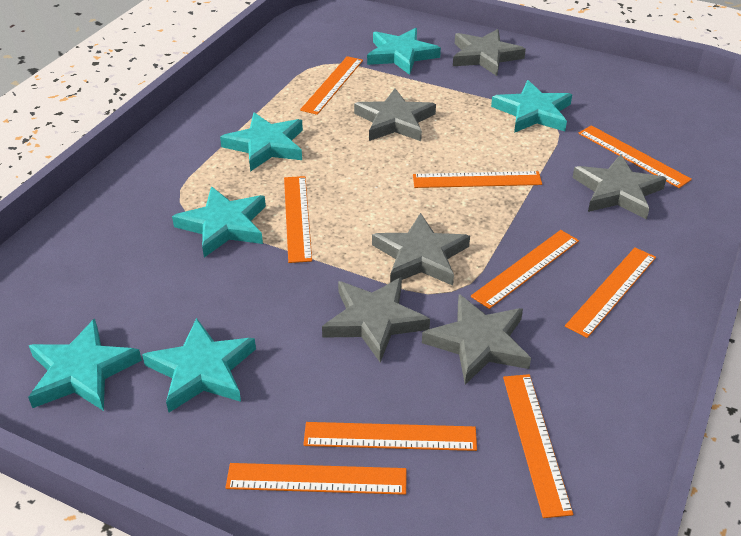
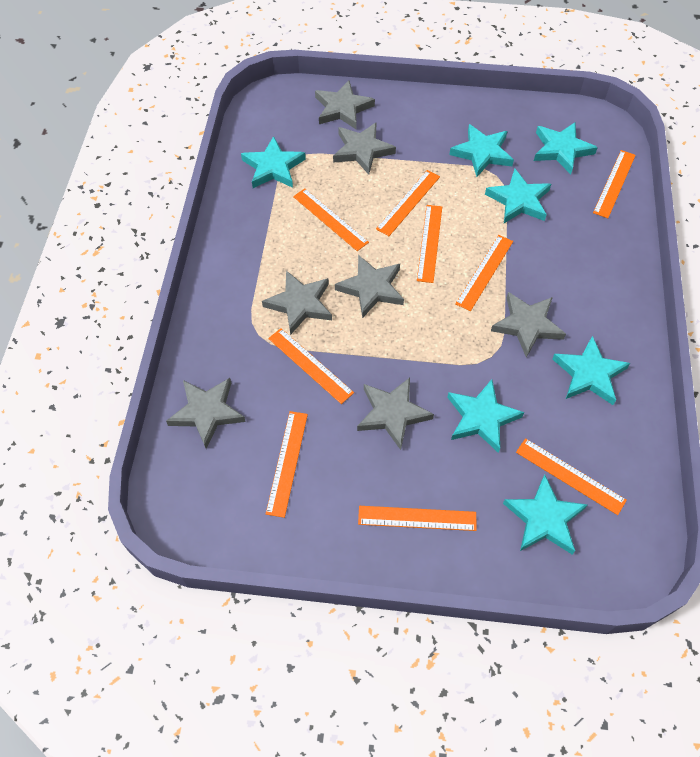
grey star: 6 -> 7
turquoise star: 6 -> 7

